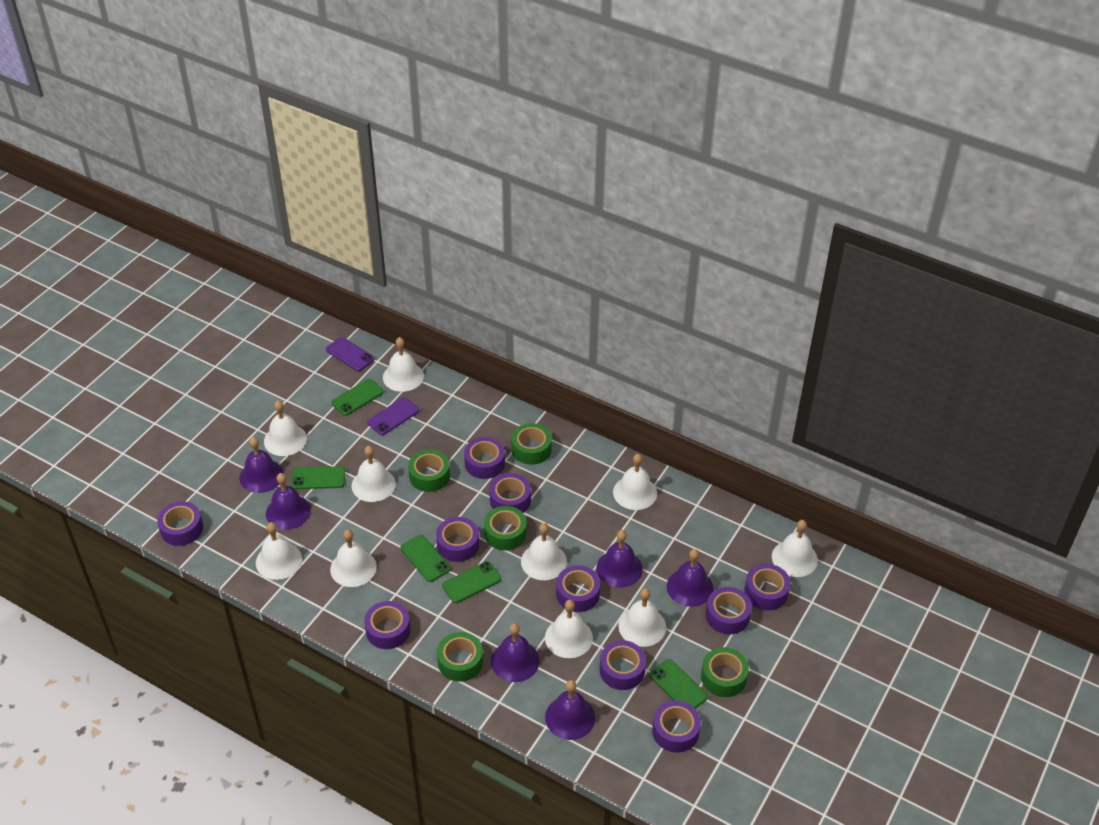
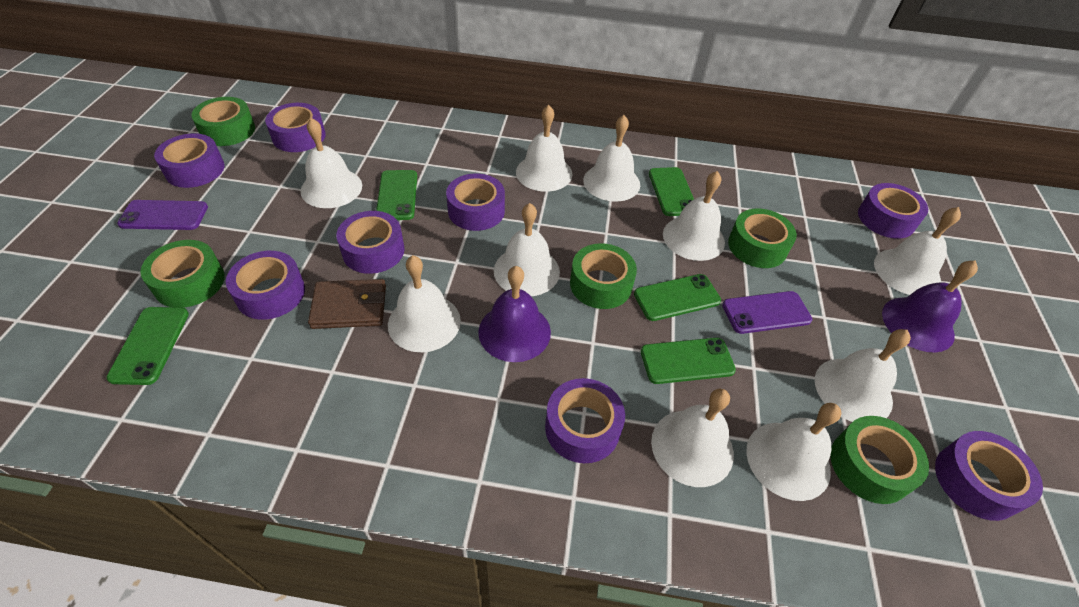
brown wallet: 0 -> 1
purple bell: 6 -> 2
purple tape: 10 -> 8

